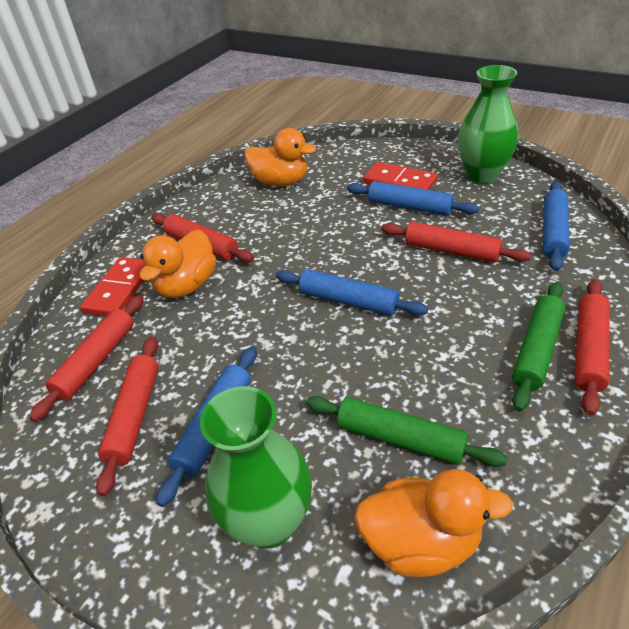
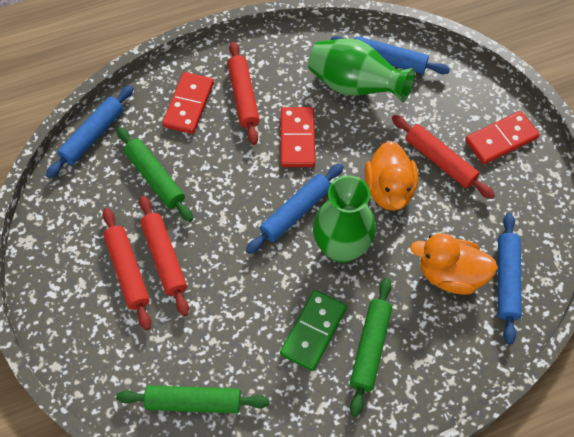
green domino: 0 -> 1
green rolling pin: 2 -> 3
orange duck: 3 -> 2
red domino: 2 -> 3
red rolling pin: 5 -> 4

